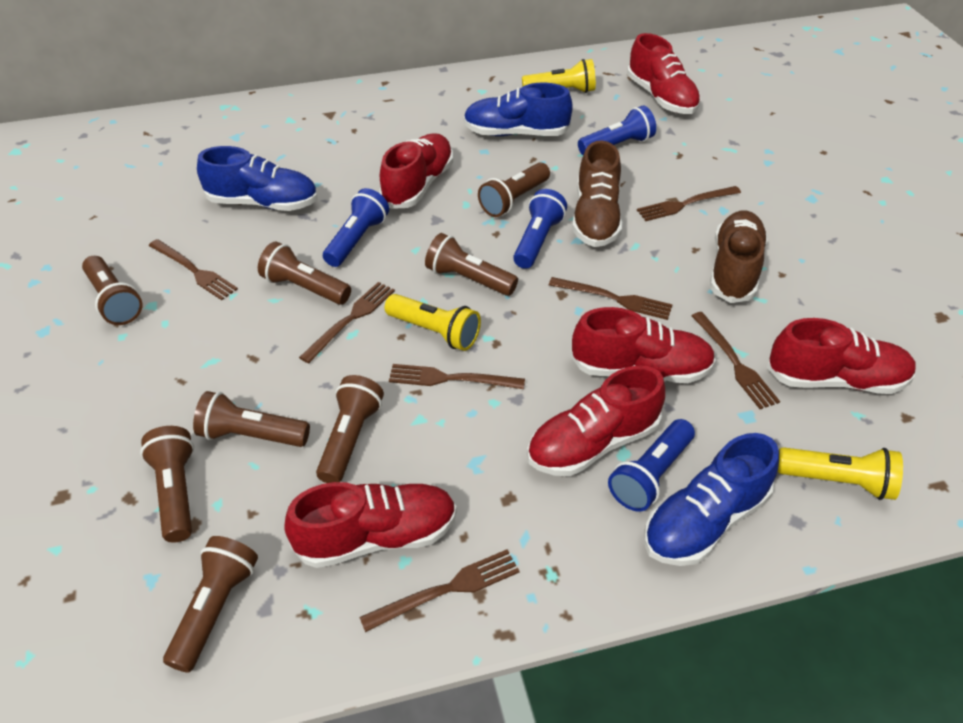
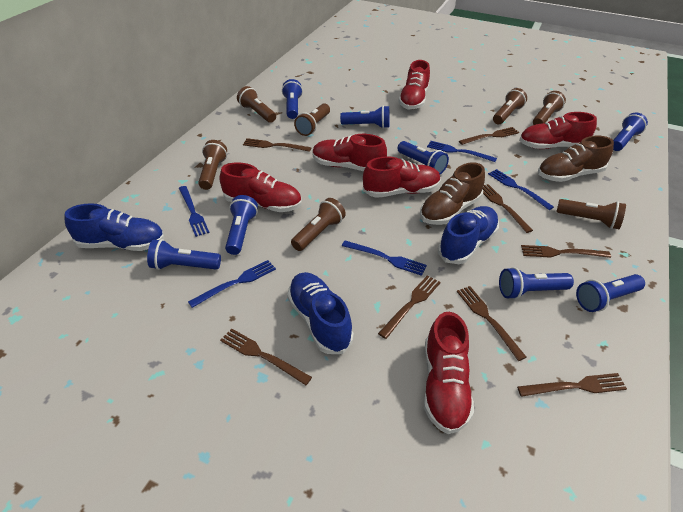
blue flashlight: 4 -> 8
blue fork: 0 -> 5
brown flashlight: 8 -> 7
brown fork: 7 -> 8
yellow flashlight: 3 -> 0

